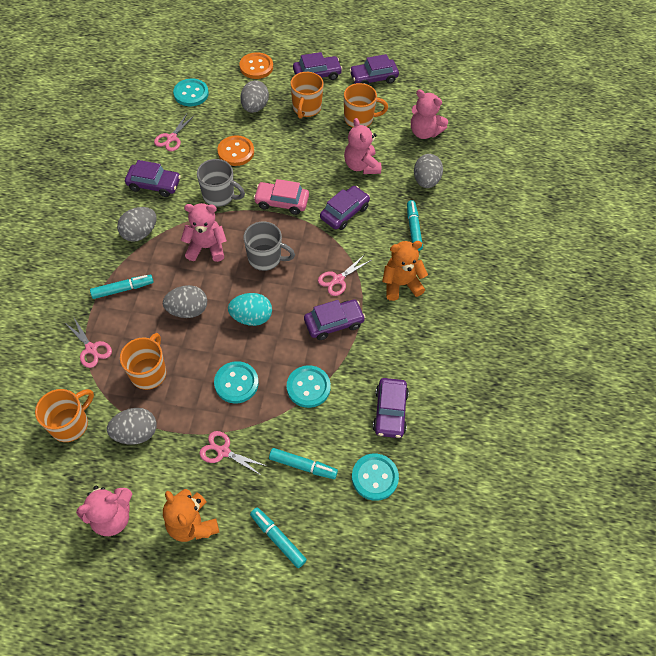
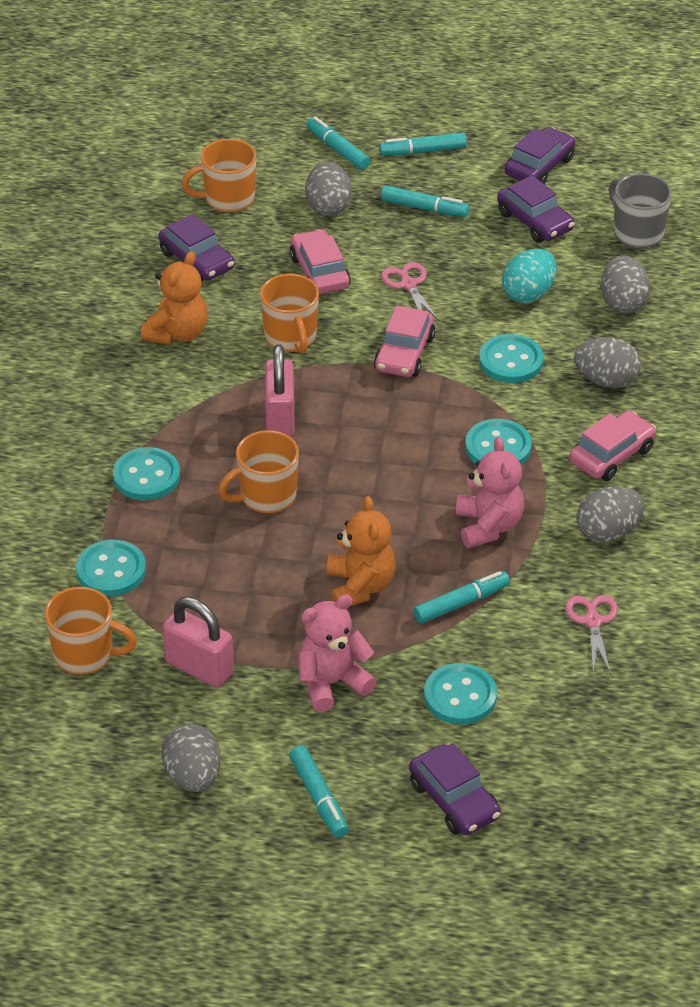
grey mug: 2 -> 1
orange button: 2 -> 0
pink car: 1 -> 3
pink padlock: 0 -> 2
pink scissors: 4 -> 2
pink teddy bear: 4 -> 2
purple car: 6 -> 4
turquoise button: 4 -> 5
turquoise marker: 4 -> 5

